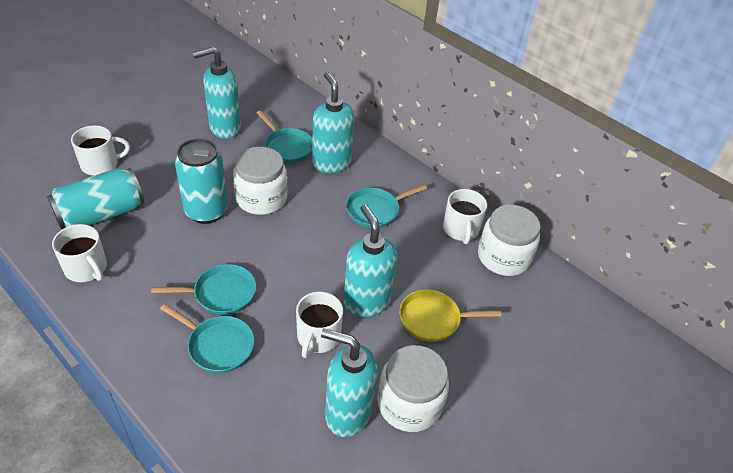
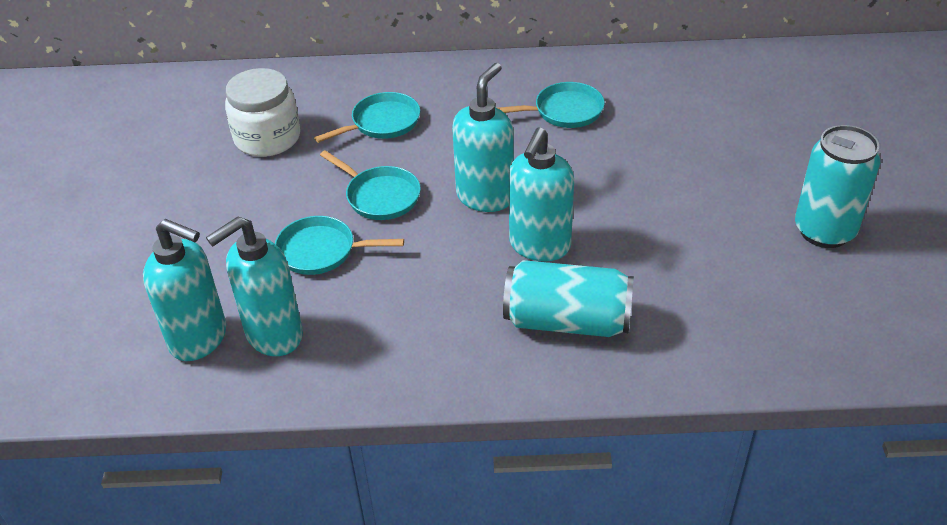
white jar: 3 -> 1
white mug: 4 -> 0
yellow pan: 1 -> 0

